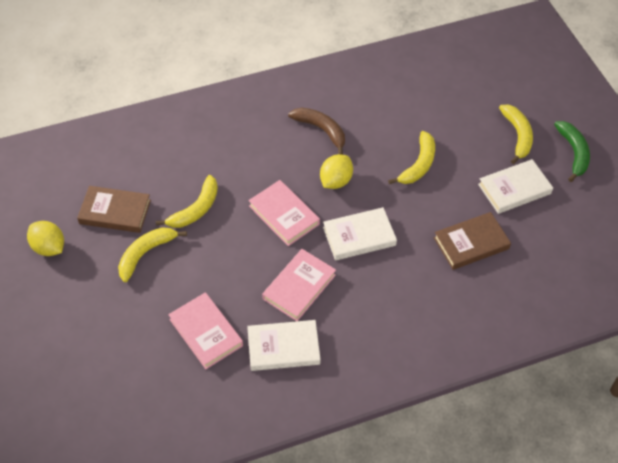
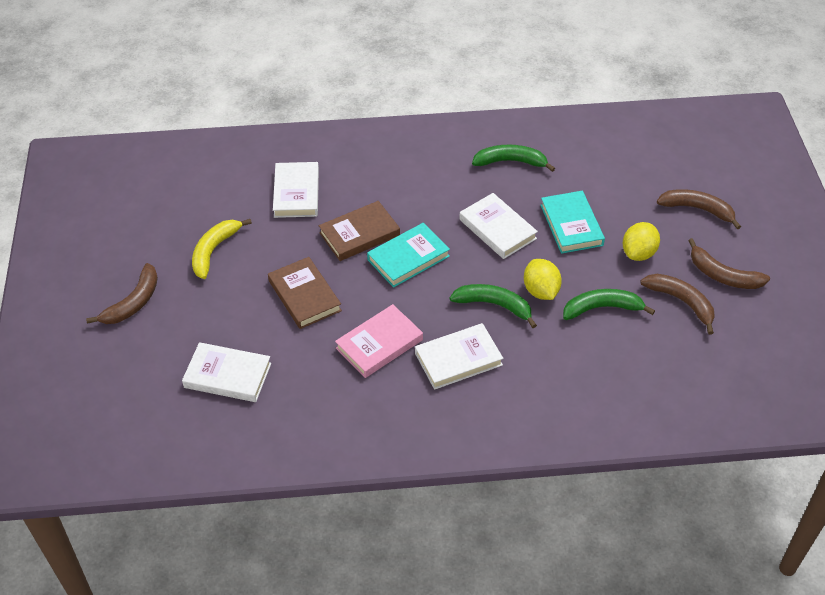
brown banana: 1 -> 4
green banana: 1 -> 3
pink book: 3 -> 1
turquoise book: 0 -> 2
white book: 3 -> 4
yellow banana: 4 -> 1

